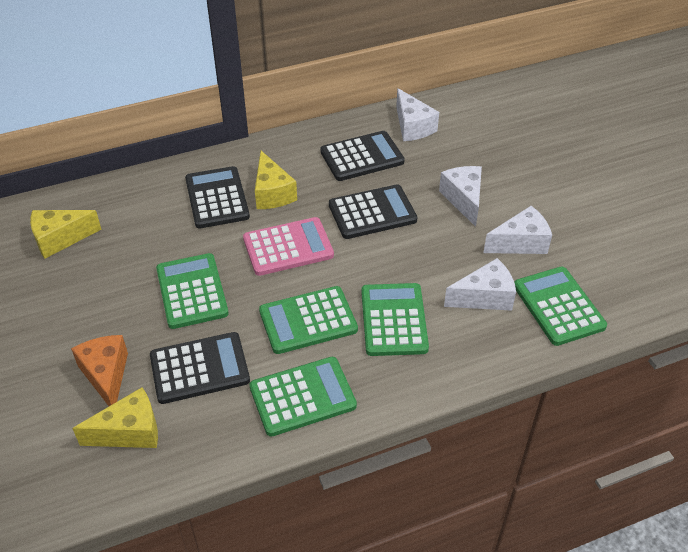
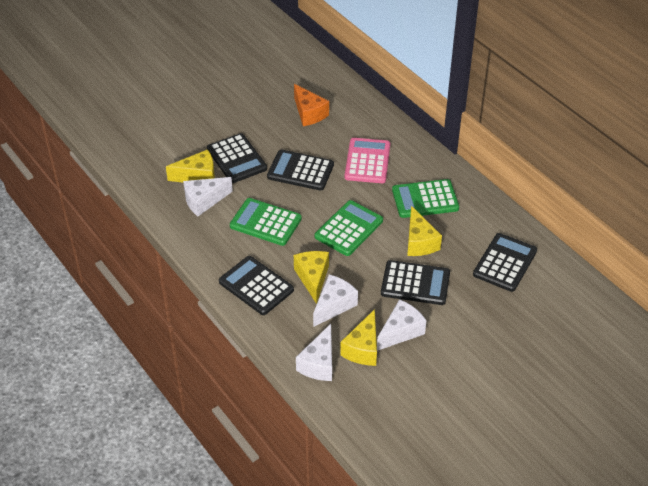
black calculator: 4 -> 5
green calculator: 5 -> 3
yellow cheese: 3 -> 4

